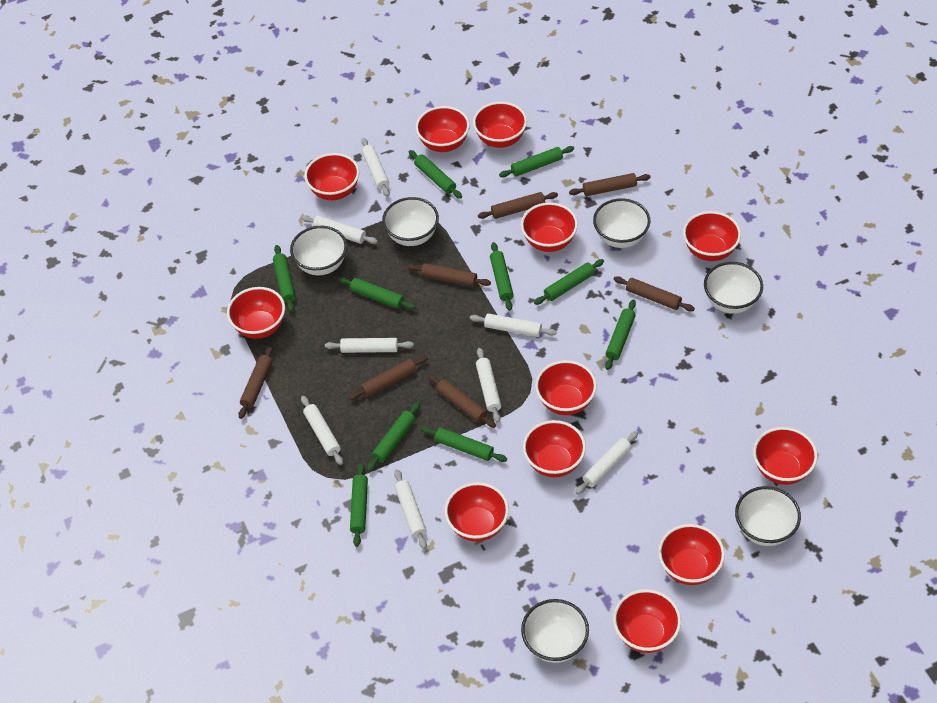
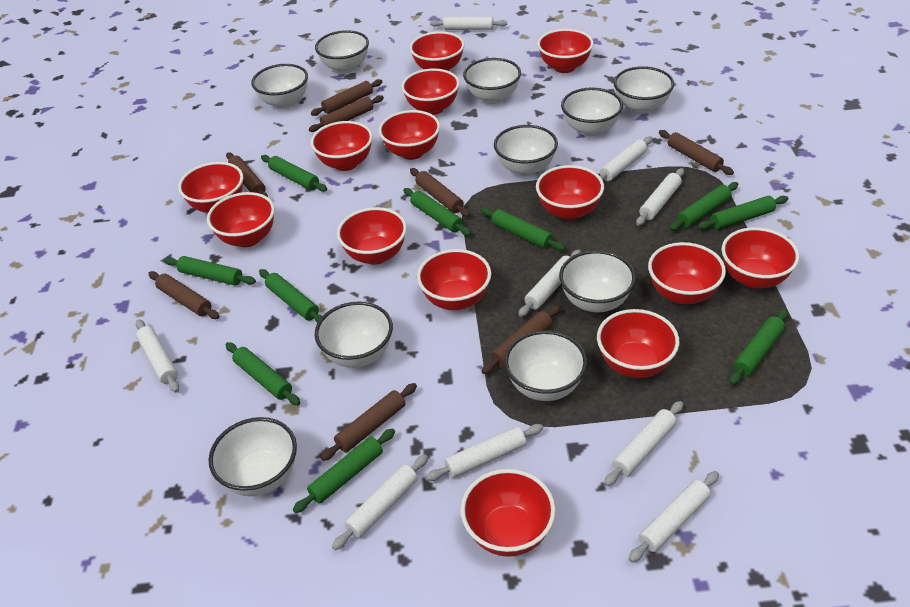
brown rolling pin: 7 -> 8
red bowl: 12 -> 14
white bowl: 6 -> 10
white rolling pin: 8 -> 9

